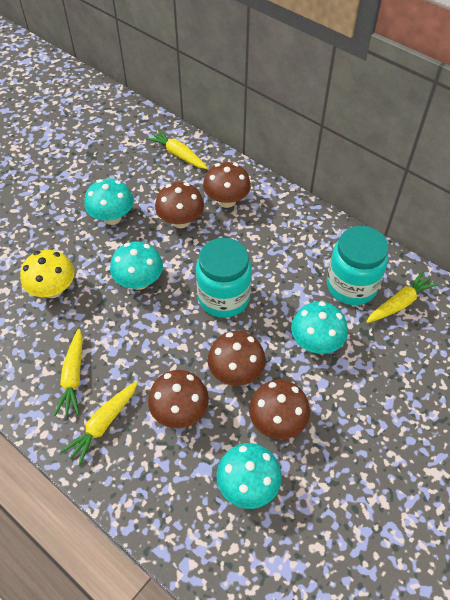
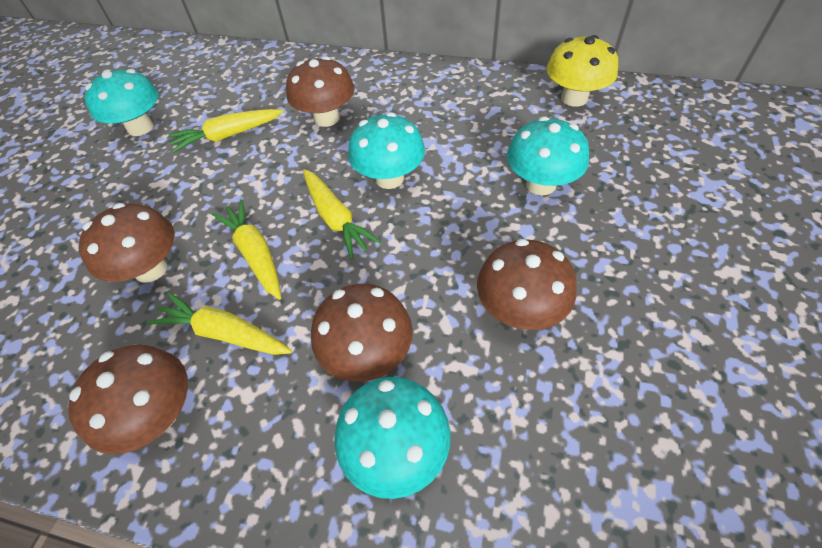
turquoise jar: 2 -> 0

